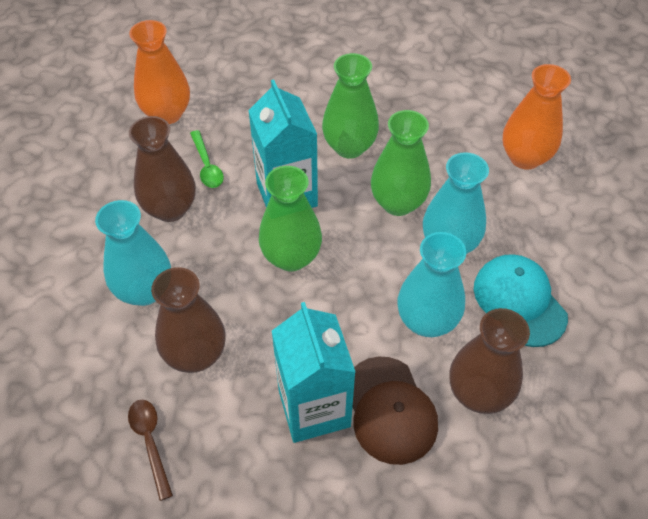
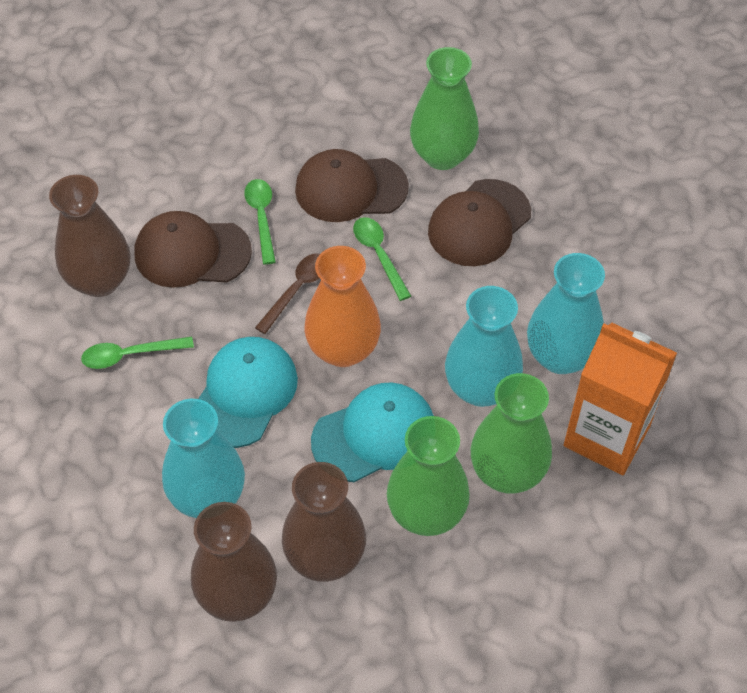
brown cap: 1 -> 3
green spoon: 1 -> 3
orange carton: 0 -> 1
orange vase: 2 -> 1
turquoise cap: 1 -> 2
turquoise carton: 2 -> 0

